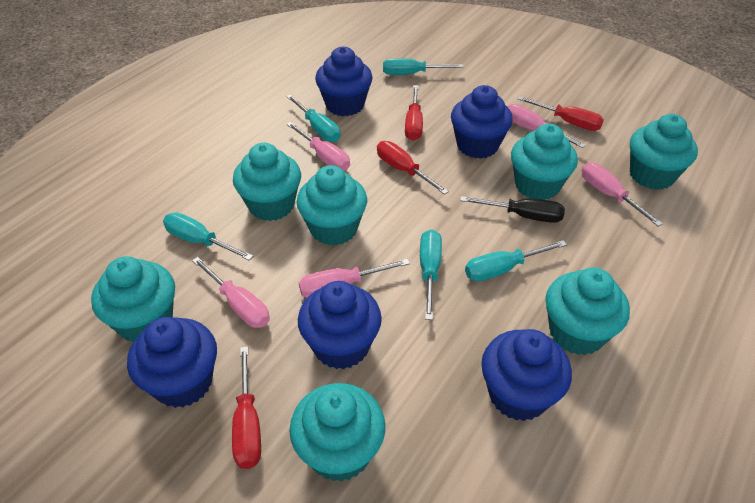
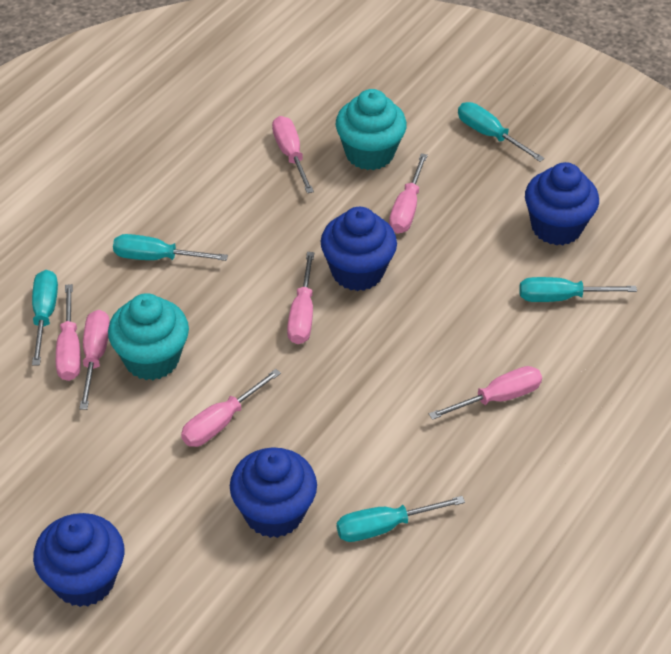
black screwdriver: 1 -> 0
blue cupcake: 5 -> 4
pink screwdriver: 5 -> 7
red screwdriver: 4 -> 0
turquoise cupcake: 7 -> 2

